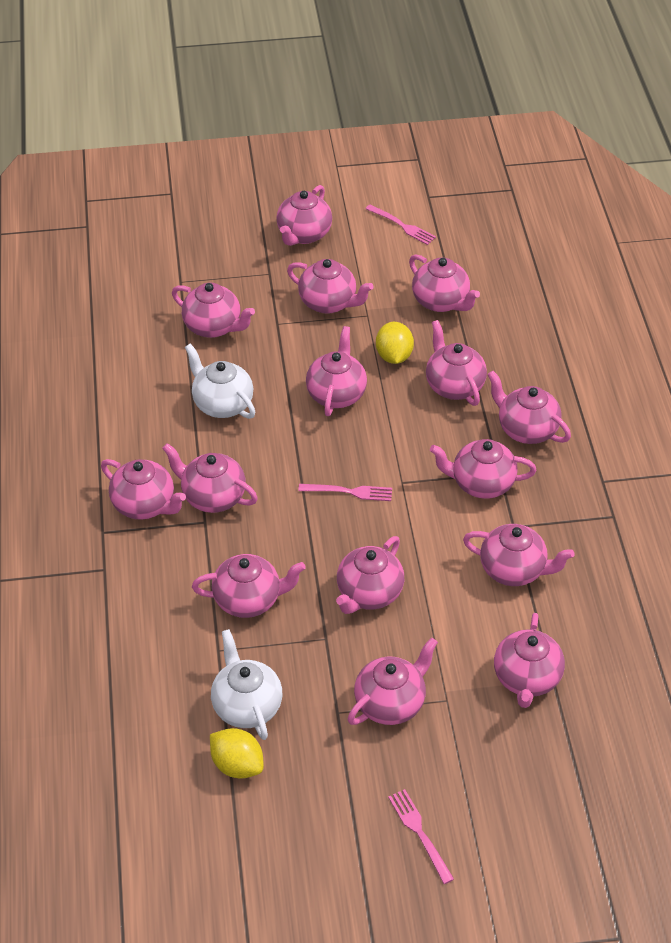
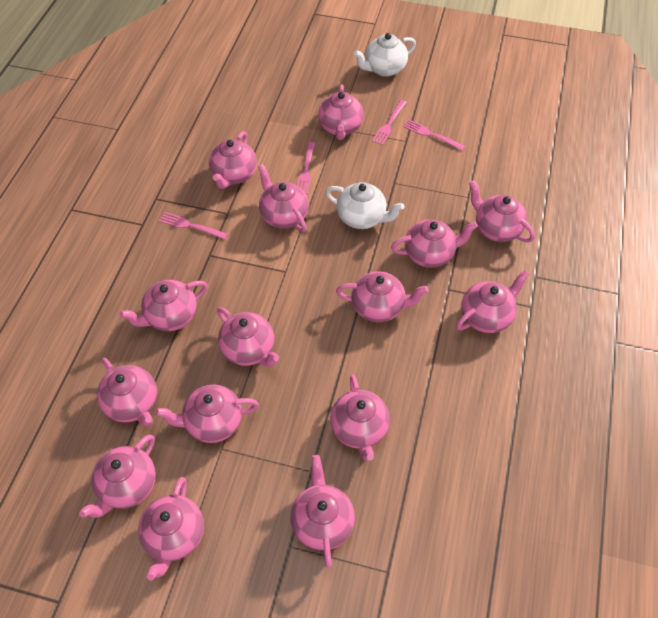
pink fork: 3 -> 4
yellow lemon: 2 -> 0

